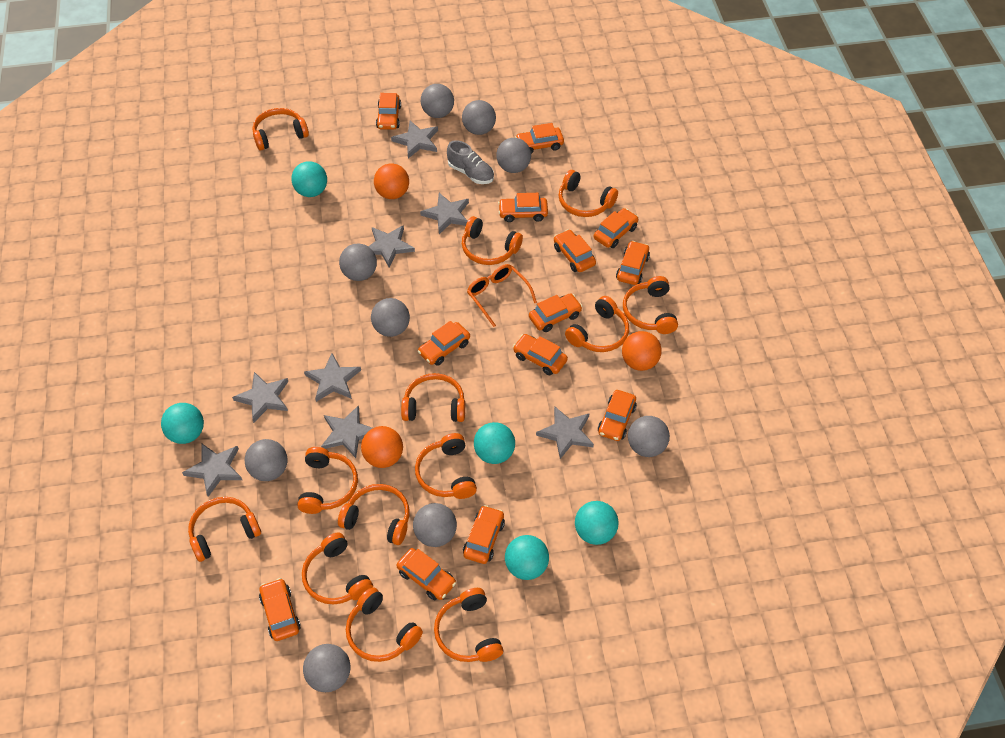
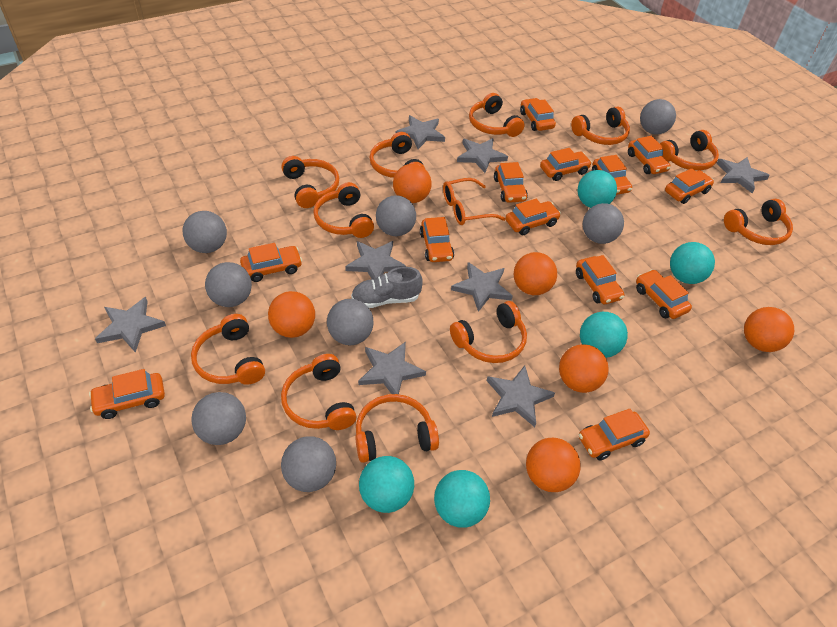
grey ball: 9 -> 8
orange ball: 3 -> 6
orange headphones: 13 -> 11

